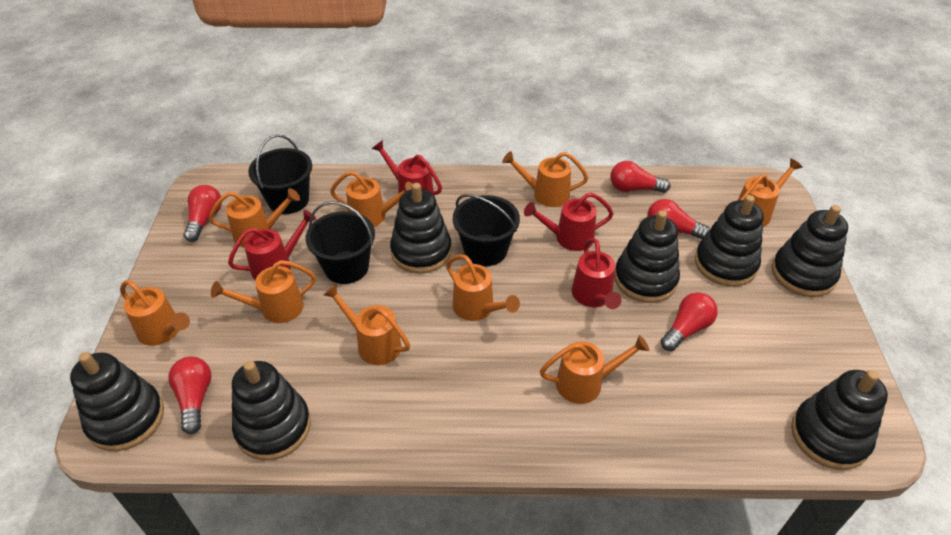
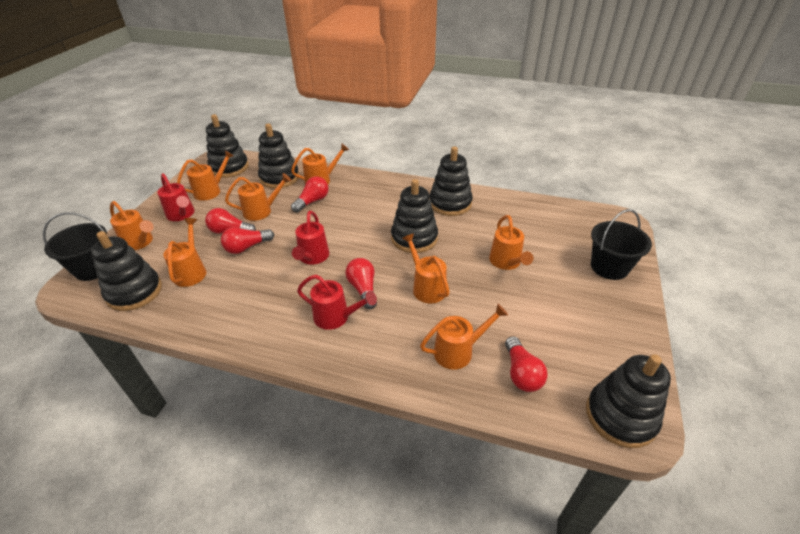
black bucket: 3 -> 2
black stacking toy: 7 -> 6
orange watering can: 9 -> 8
red watering can: 4 -> 3

